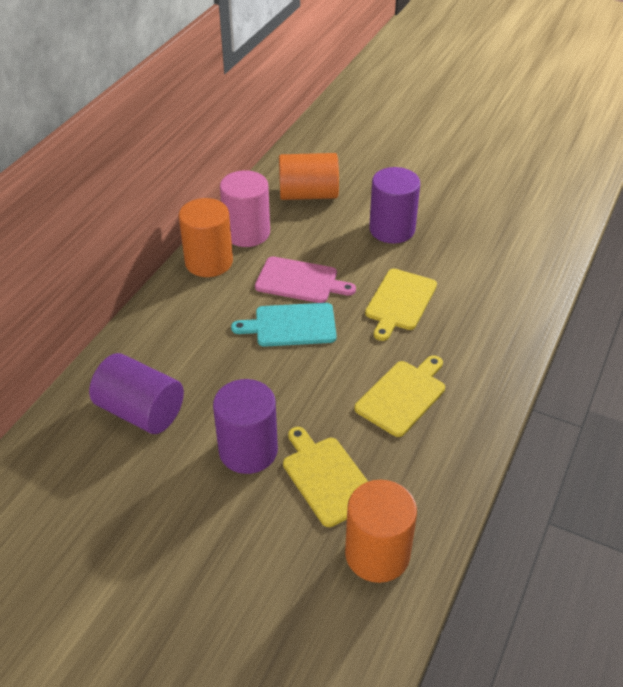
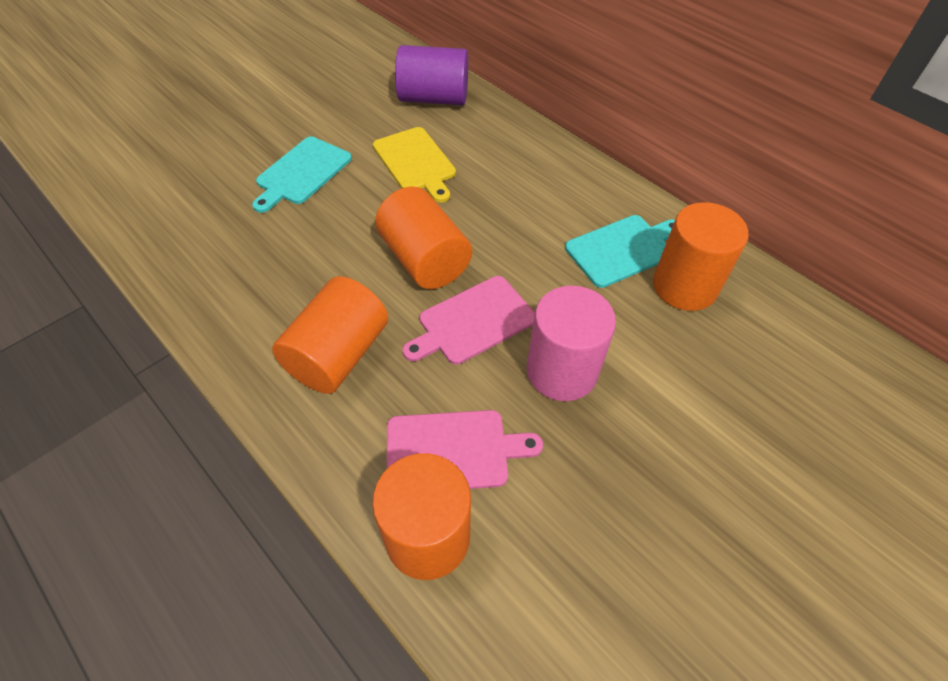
orange cylinder: 3 -> 4
pink cutting board: 1 -> 2
purple cylinder: 3 -> 1
turquoise cutting board: 1 -> 2
yellow cutting board: 3 -> 1

